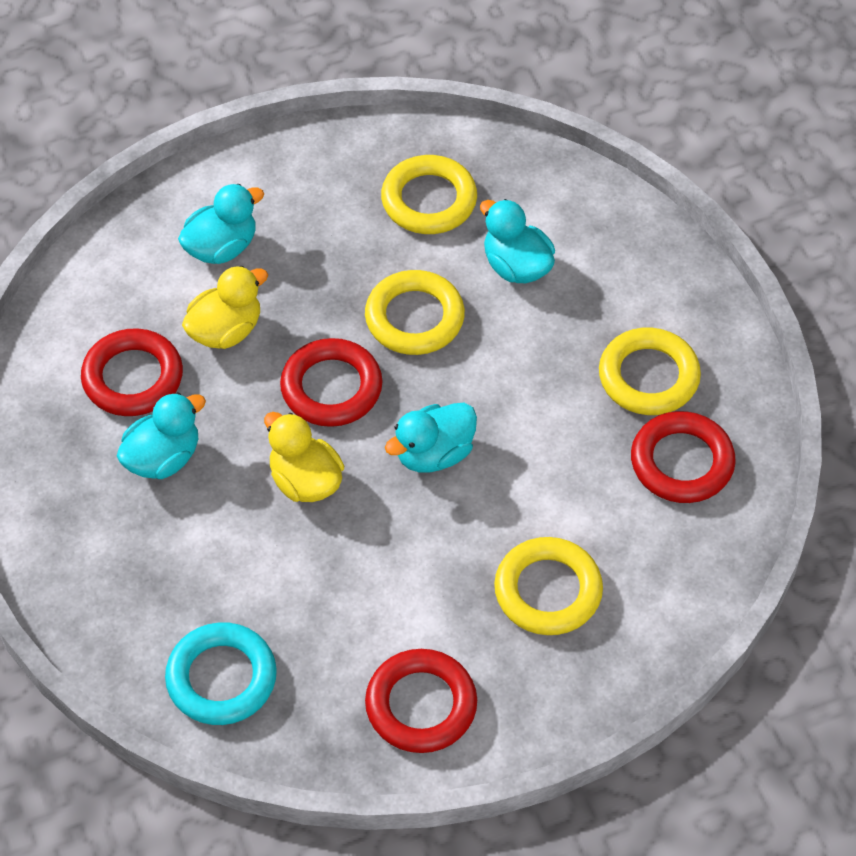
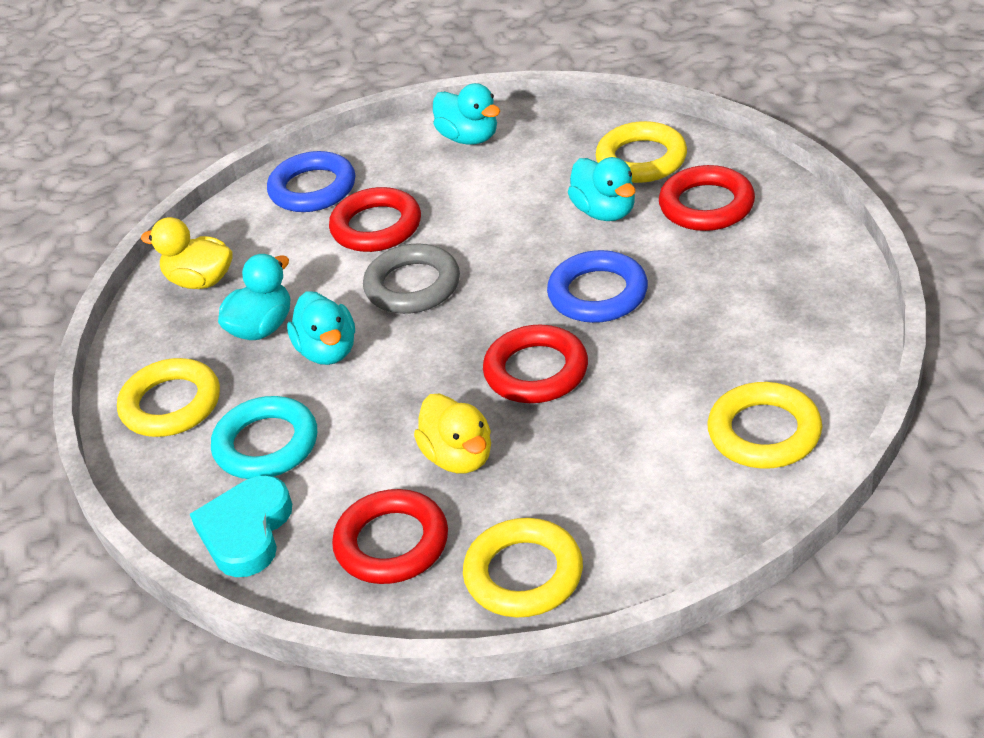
blue ring: 0 -> 2
grey ring: 0 -> 1
turquoise heart: 0 -> 1

